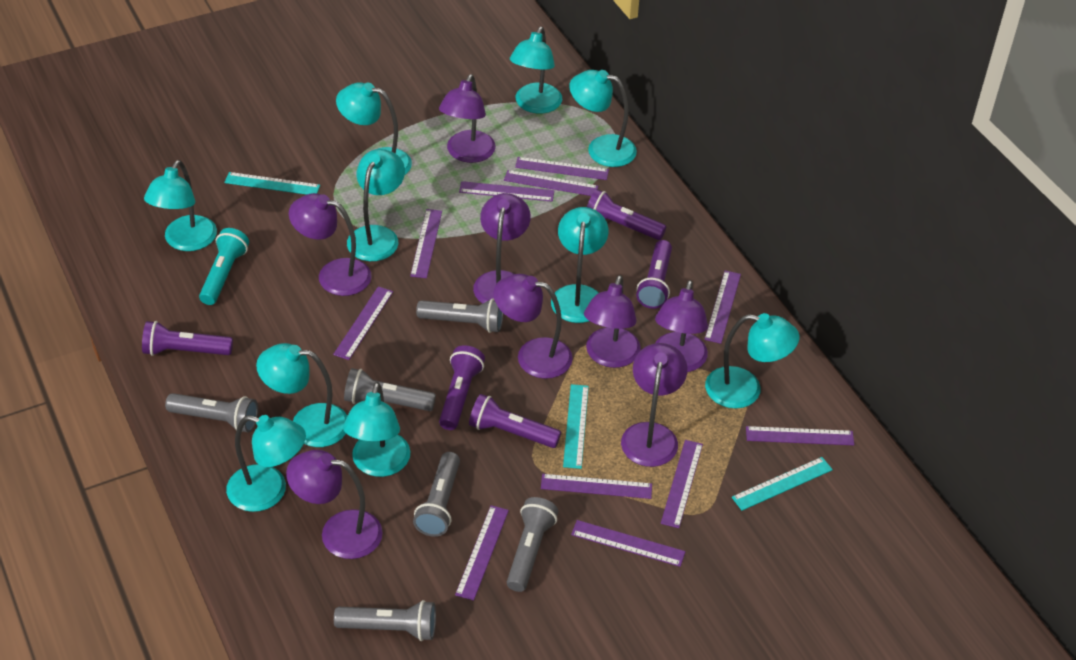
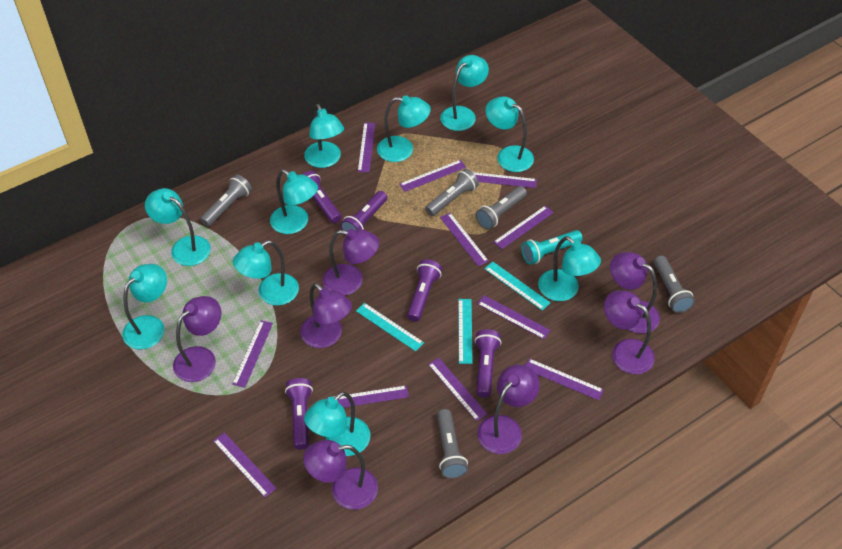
grey flashlight: 6 -> 5
purple lamp: 8 -> 7

